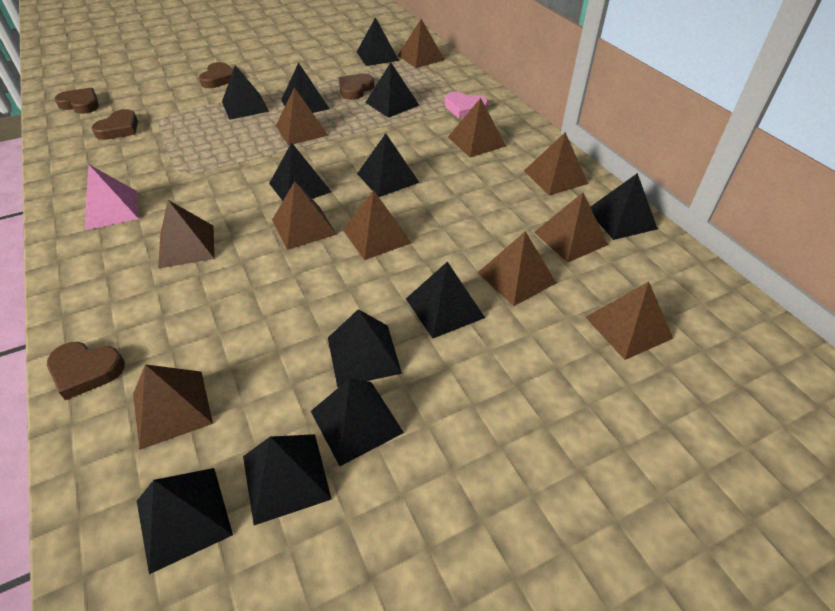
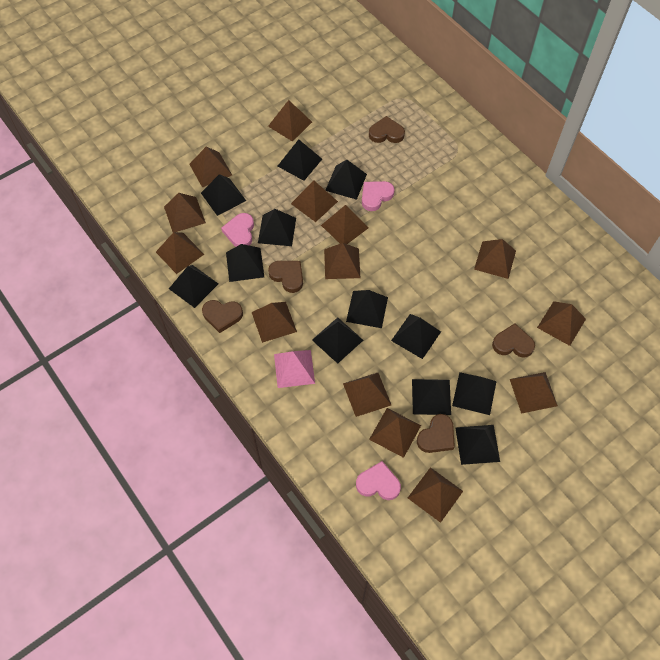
brown pyramid: 11 -> 14
pink heart: 1 -> 3

